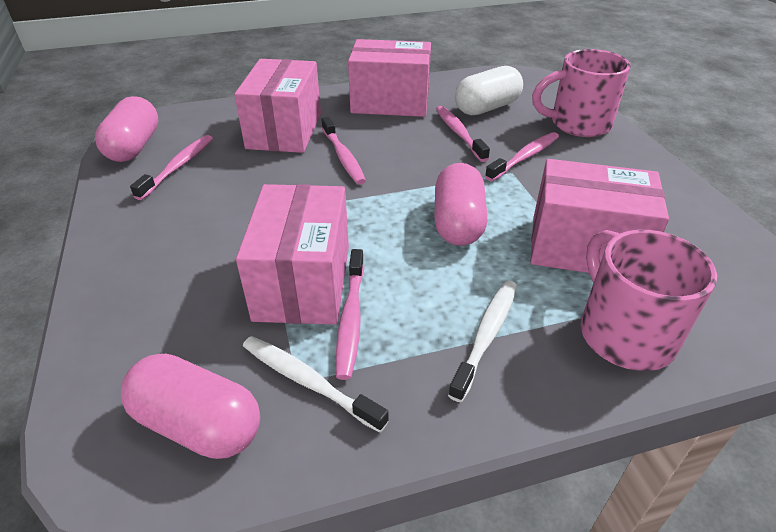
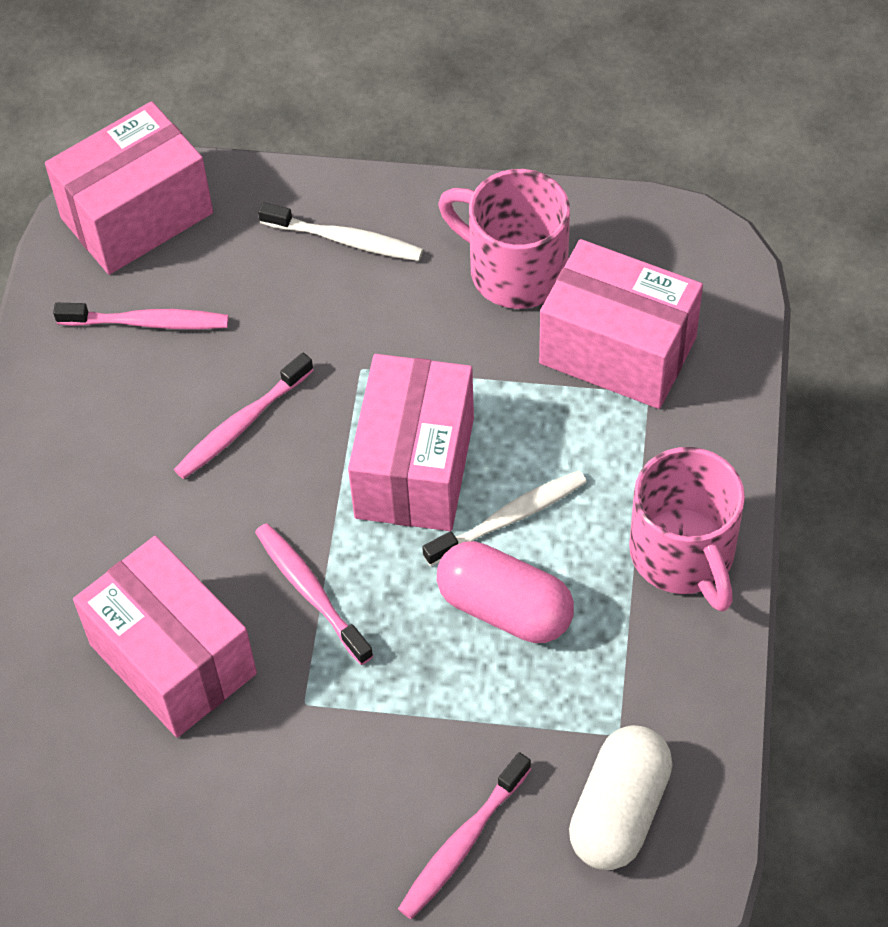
pink capsule: 3 -> 1
pink toothbrush: 5 -> 4

